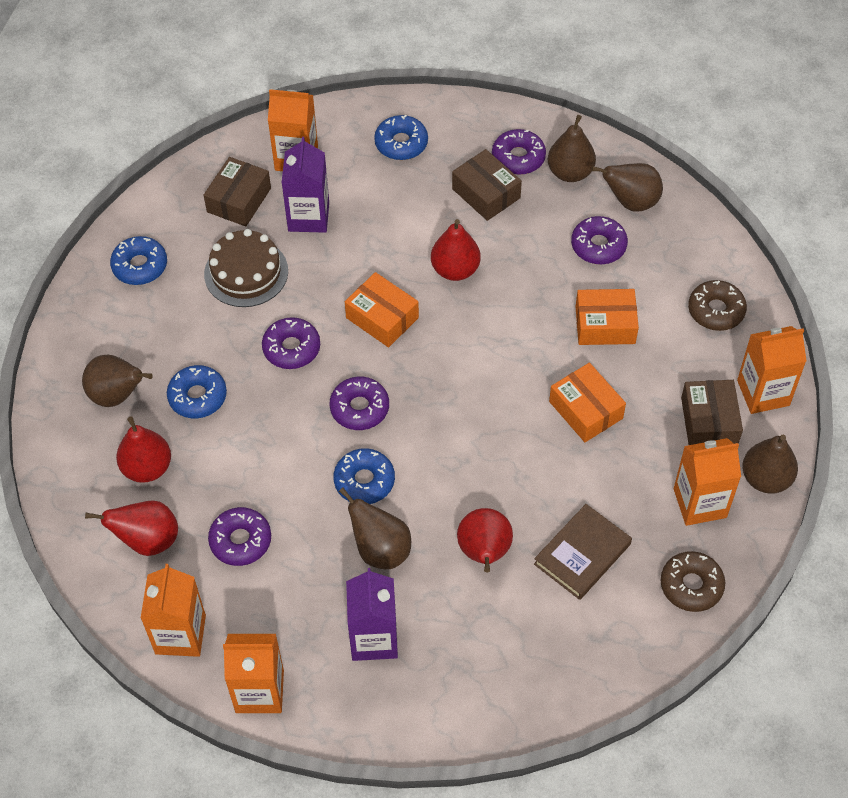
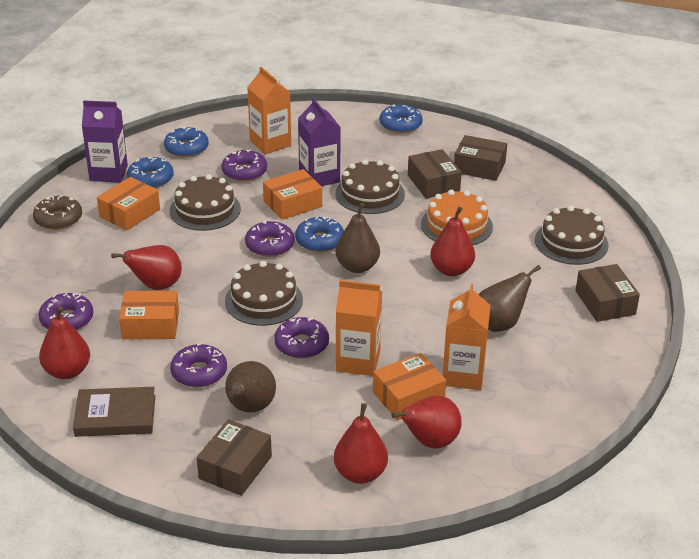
brown box: 3 -> 4
brown cake: 1 -> 4
brown donut: 2 -> 1
brown pear: 5 -> 3
orange box: 3 -> 4
orange cake: 0 -> 1
orange carton: 5 -> 3
red pear: 4 -> 5

